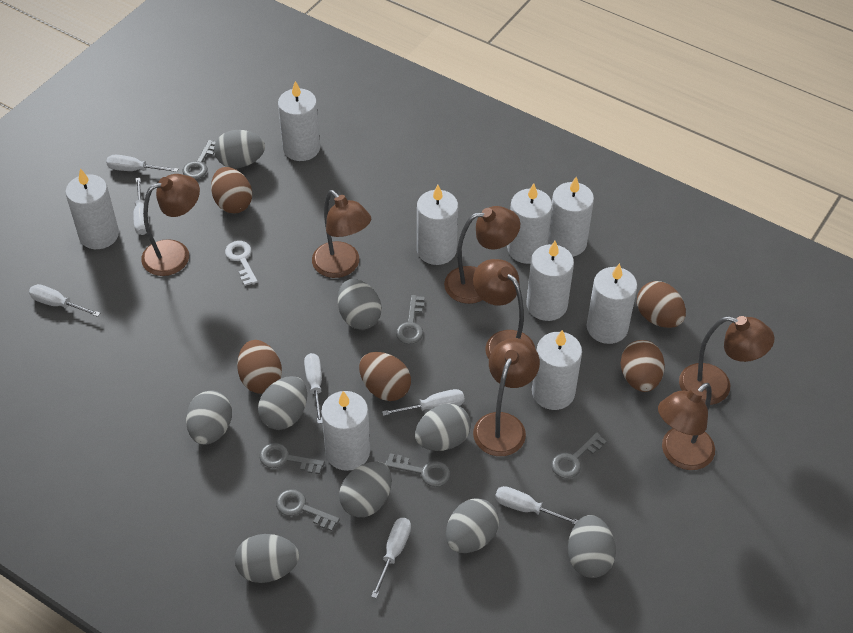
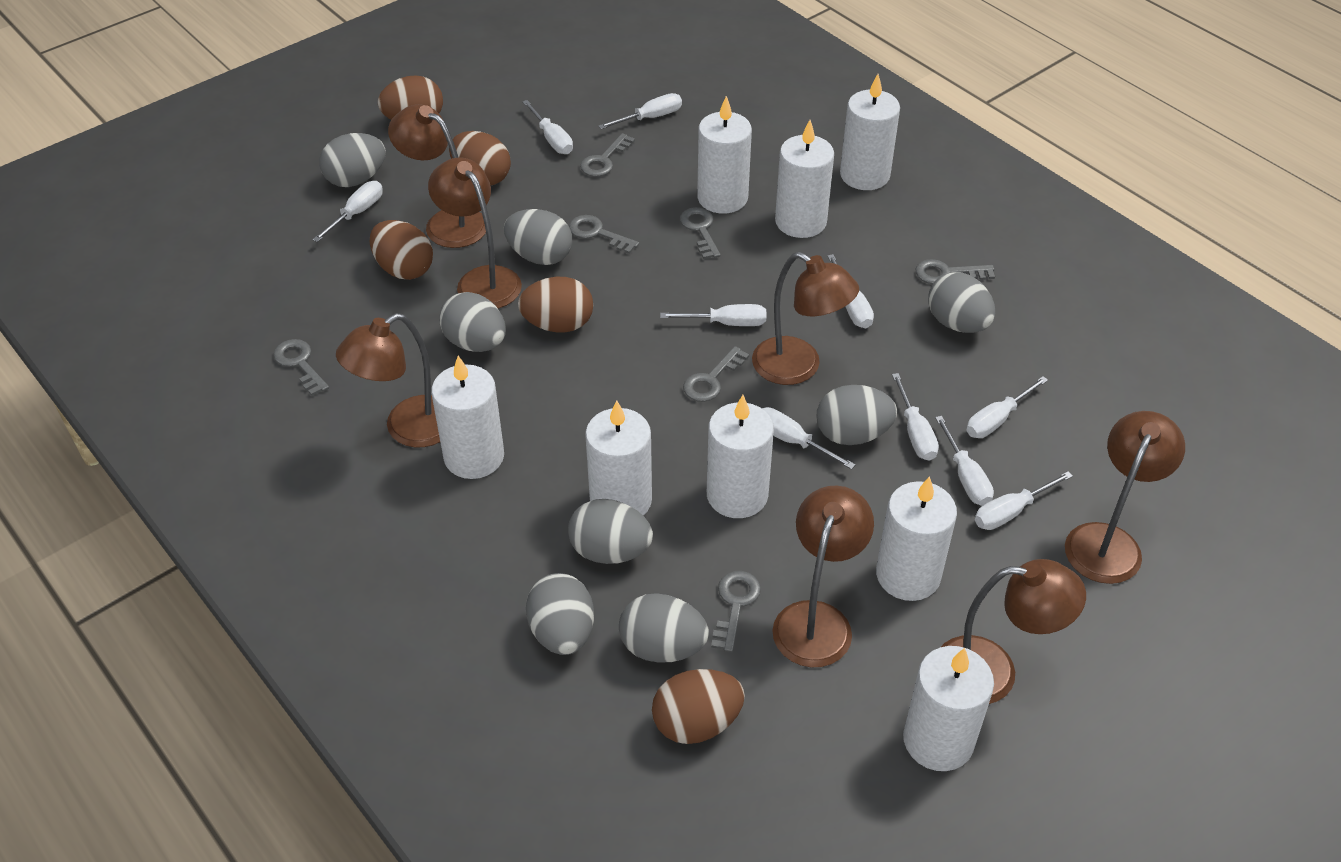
grey egg: 9 -> 8
grey key: 6 -> 7
white candle: 9 -> 8
white key: 1 -> 0
white screwdriver: 7 -> 10

